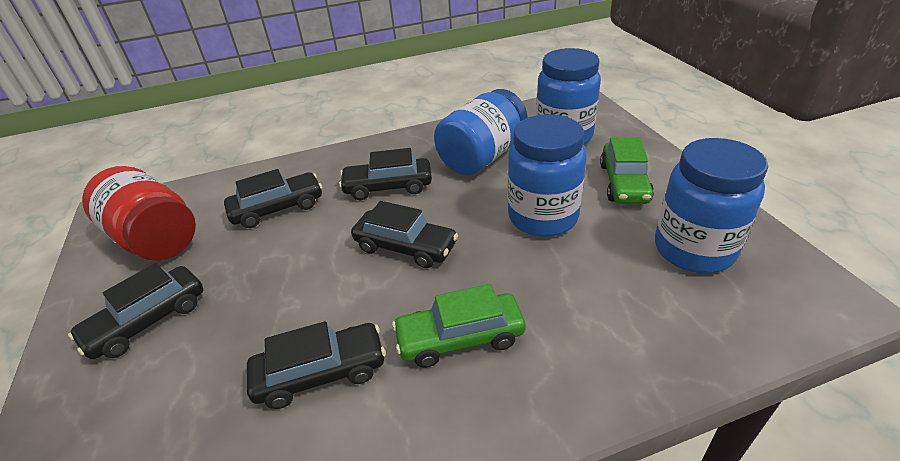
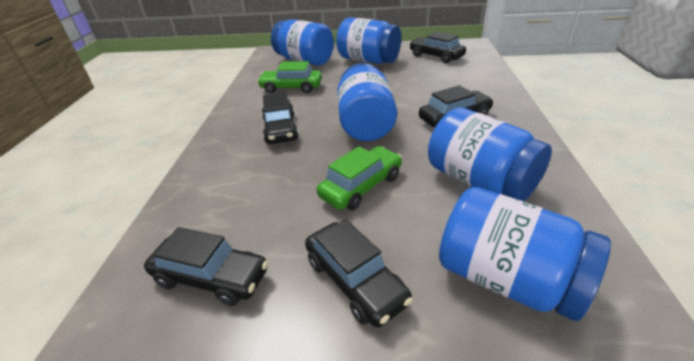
blue jar: 4 -> 5
red jar: 1 -> 0

